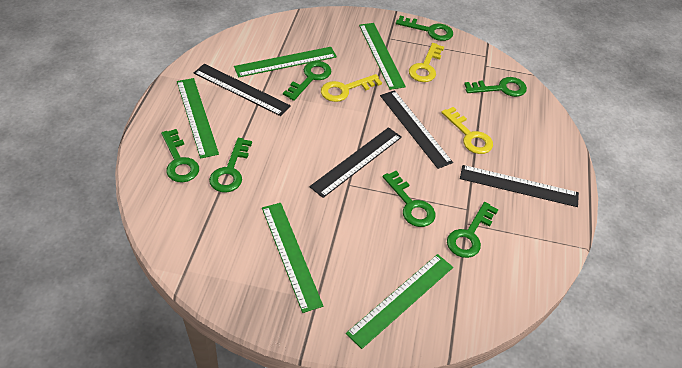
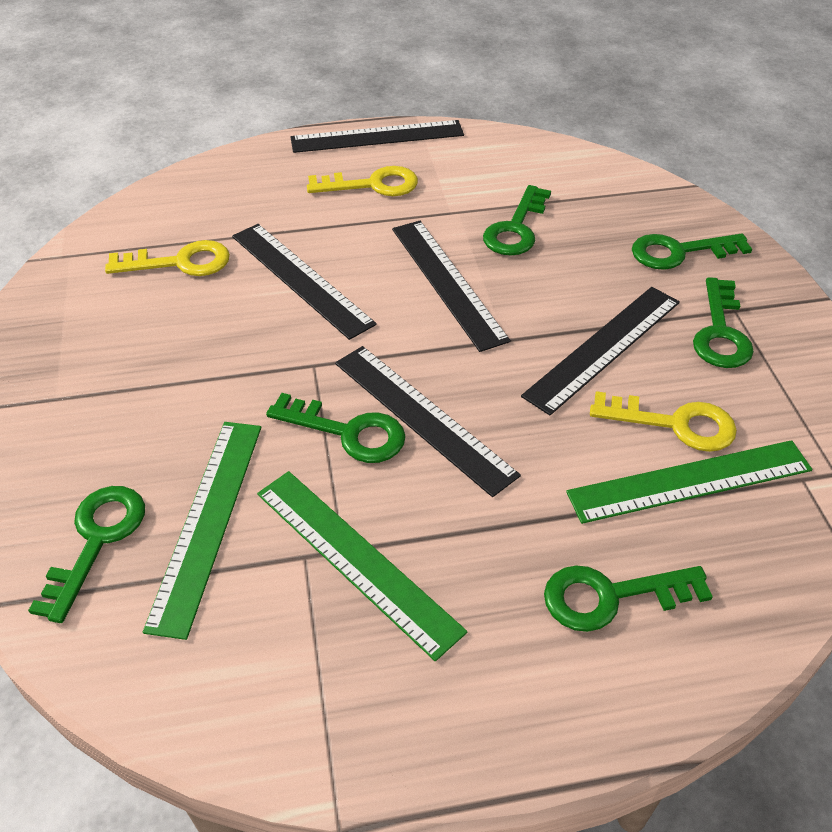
black ruler: 4 -> 5
green key: 7 -> 6
green ruler: 5 -> 3

